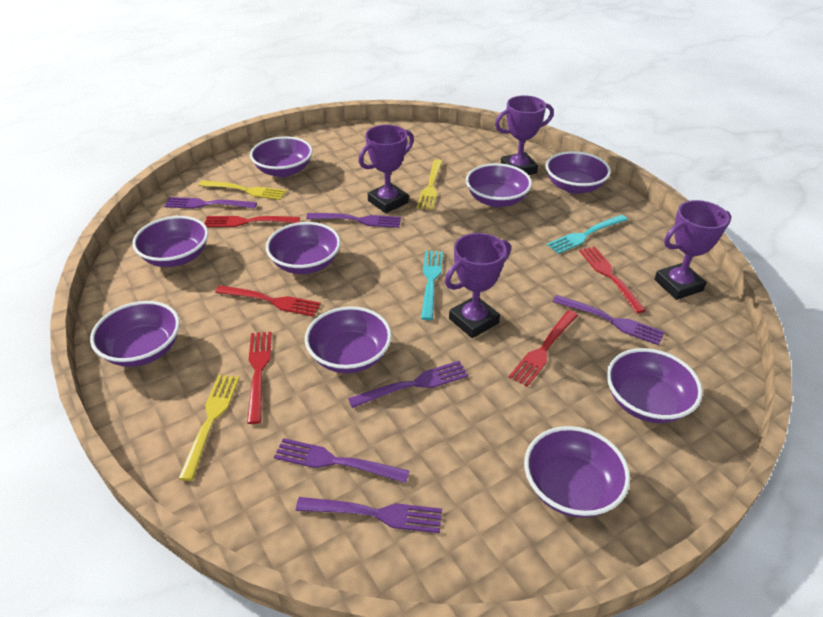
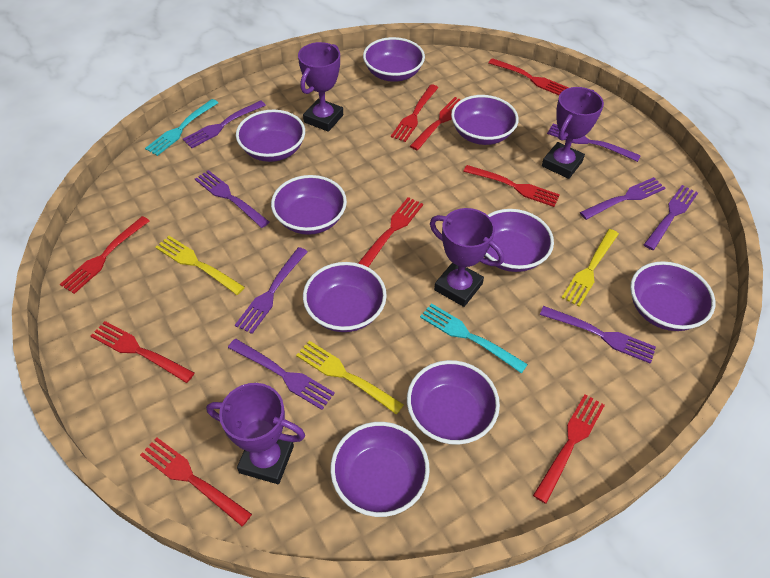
purple fork: 6 -> 8
red fork: 5 -> 9

